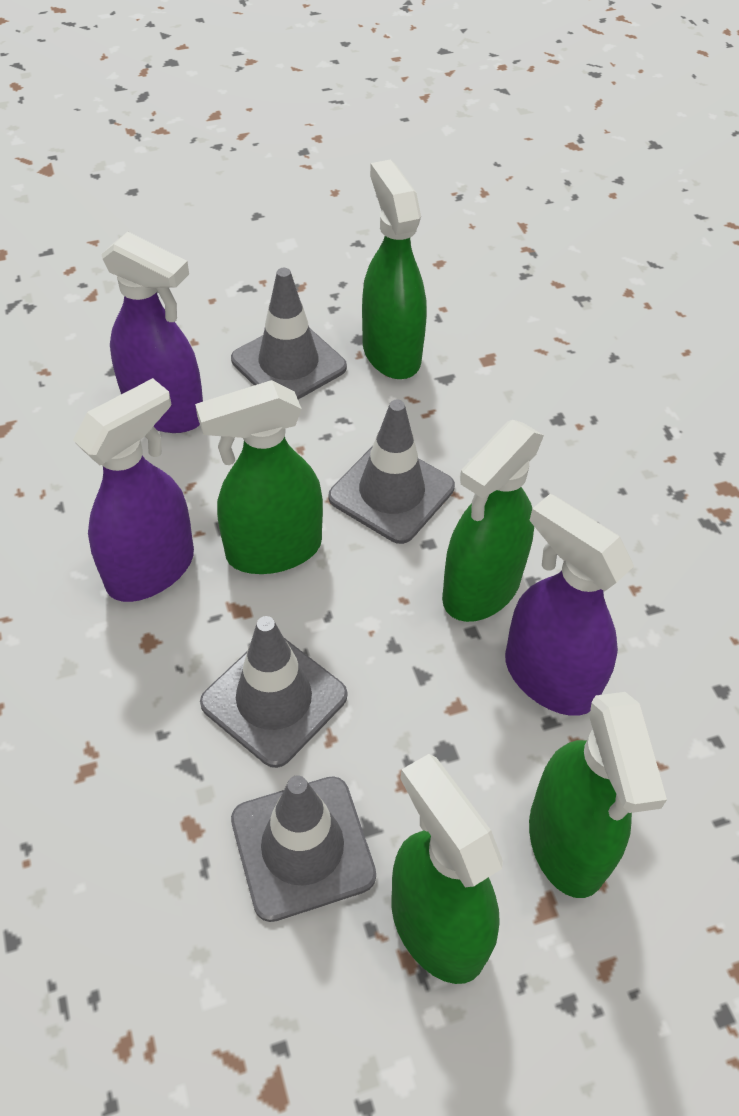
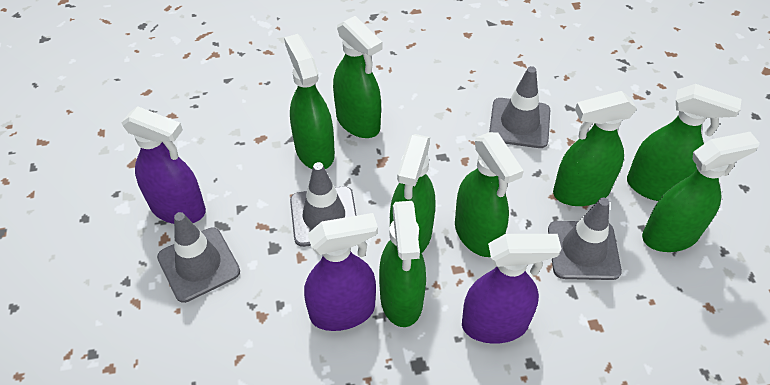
green spray bottle: 5 -> 8

